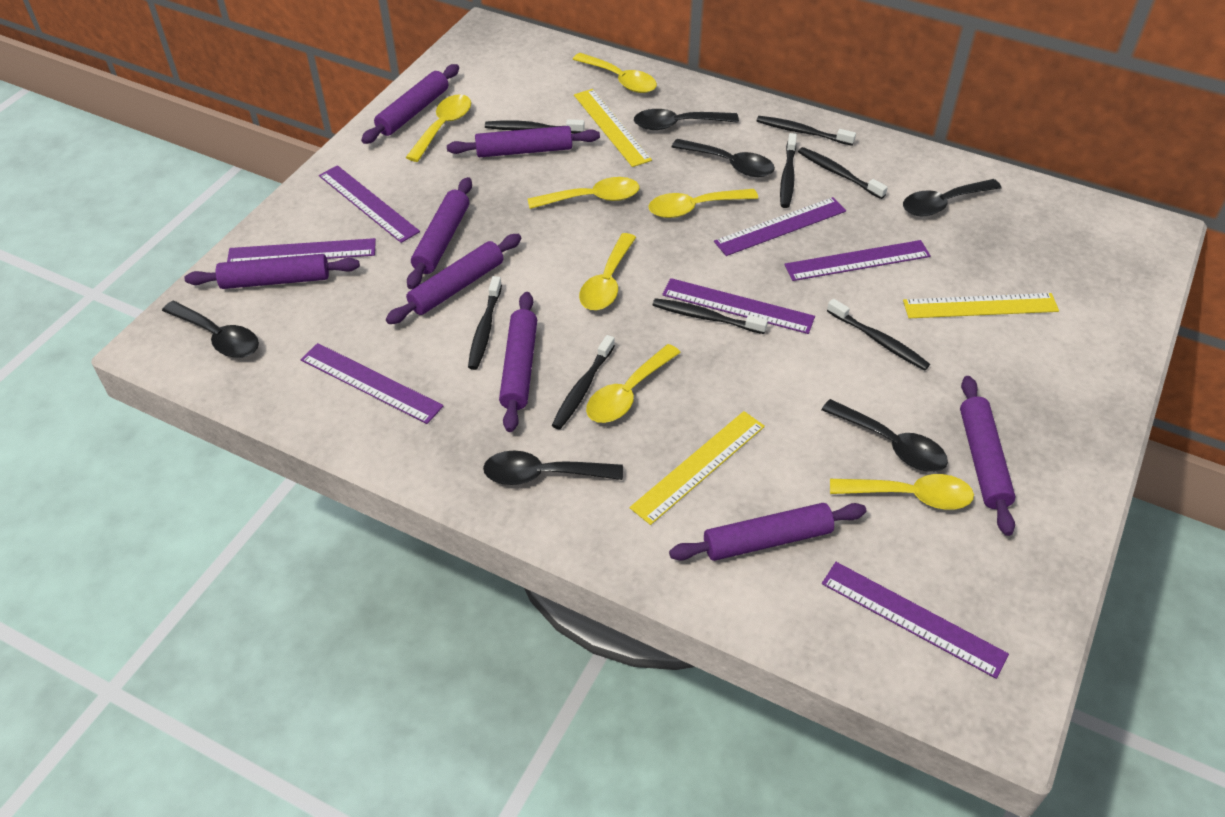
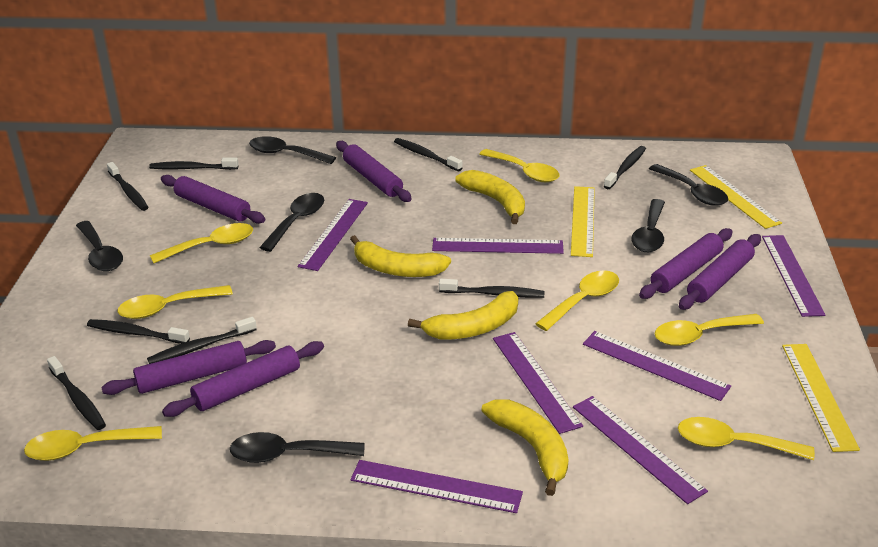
purple rolling pin: 8 -> 6
yellow banana: 0 -> 4

